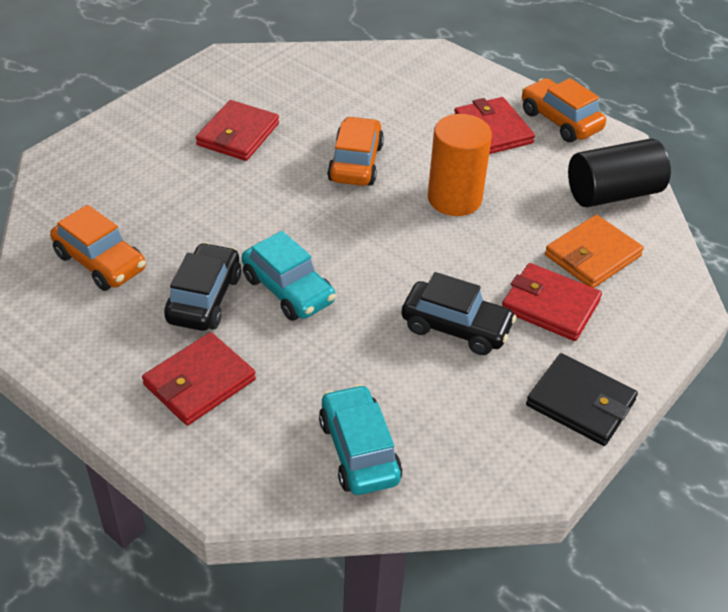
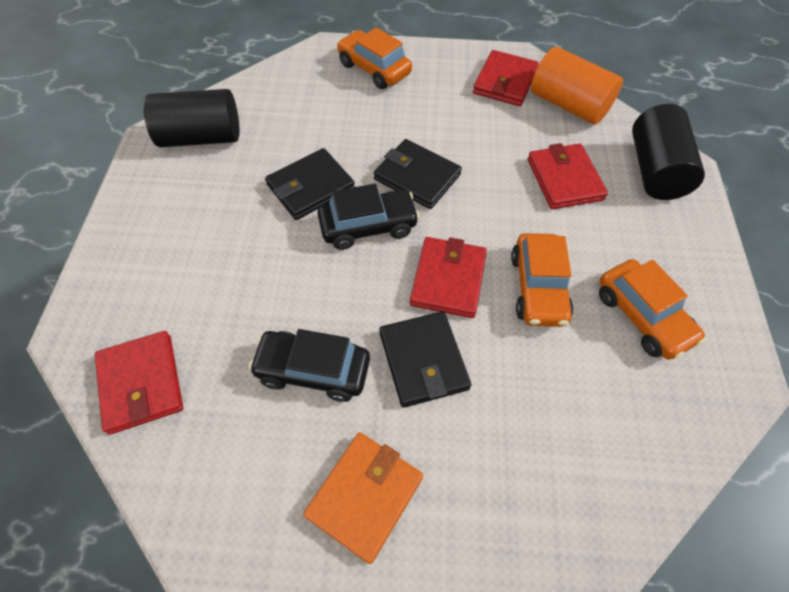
black cylinder: 1 -> 2
black wallet: 1 -> 3
turquoise car: 2 -> 0

